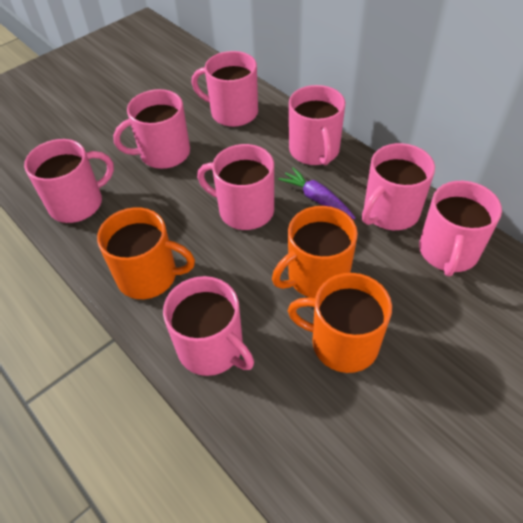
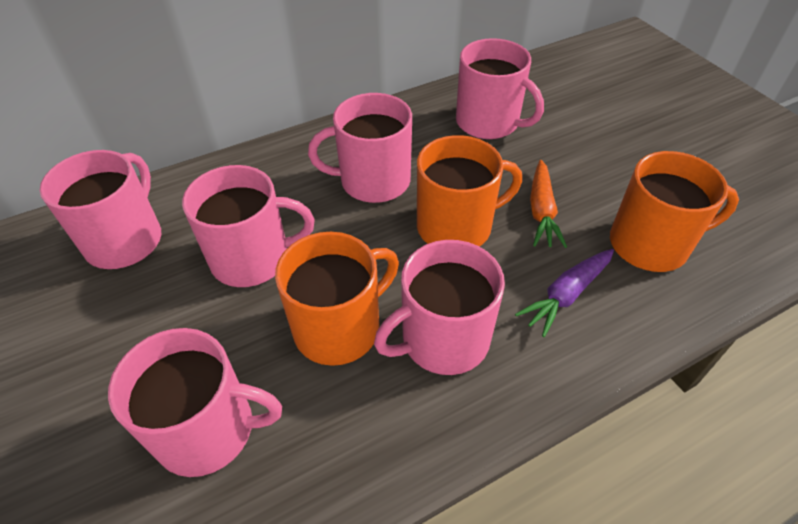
orange carrot: 0 -> 1
pink mug: 8 -> 6

